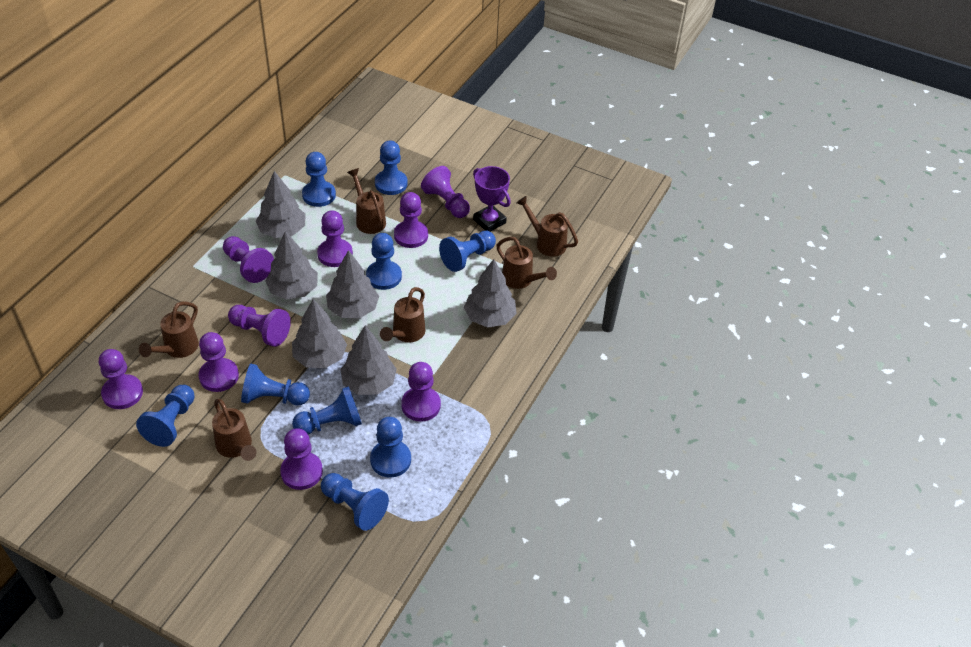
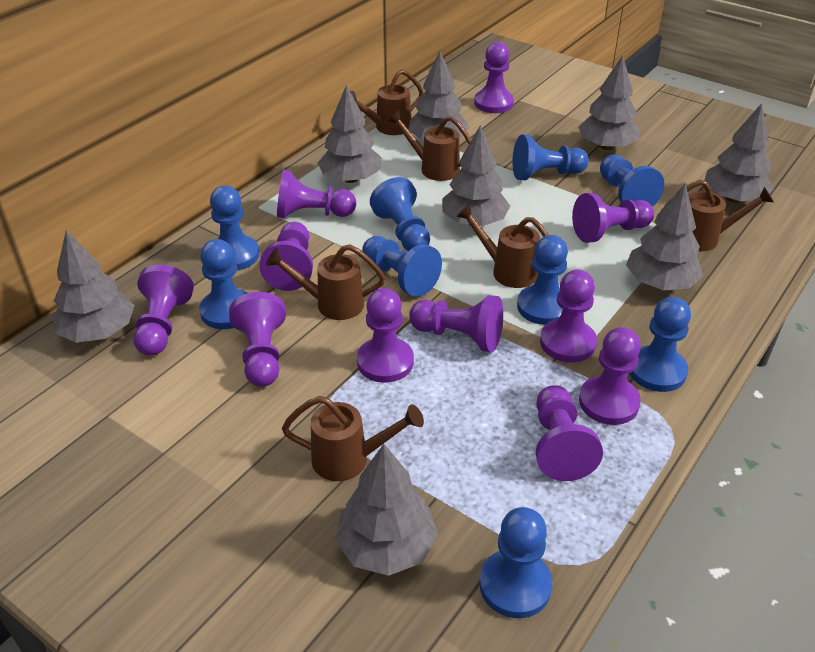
grey tree: 6 -> 8
purple pawn: 9 -> 11
purple trophy: 1 -> 0

